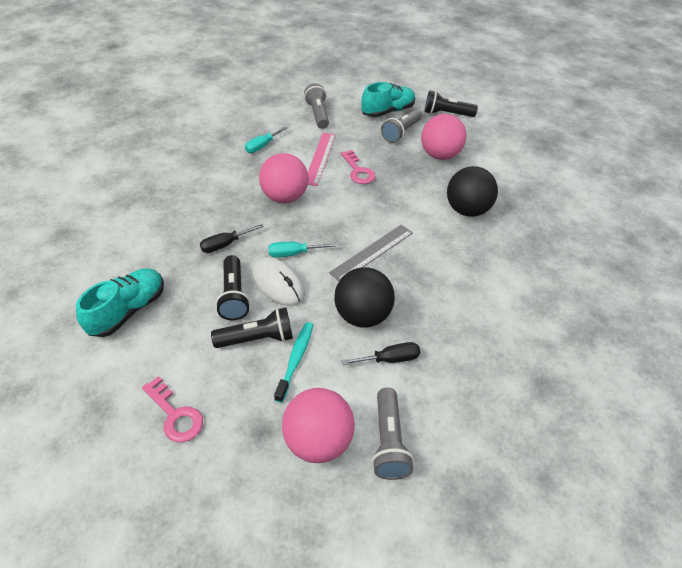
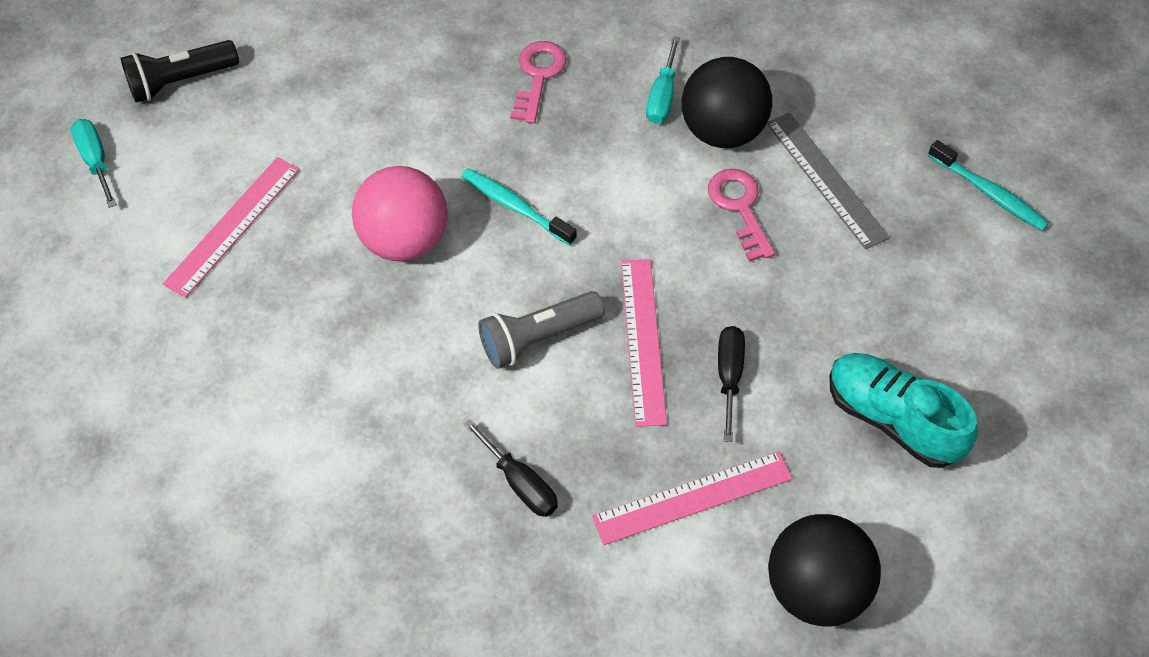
black flashlight: 3 -> 1
grey flashlight: 3 -> 1
pink ball: 3 -> 1
pink ruler: 1 -> 3
turquoise shoe: 2 -> 1
turquoise toothbrush: 1 -> 2
white mouse: 1 -> 0

